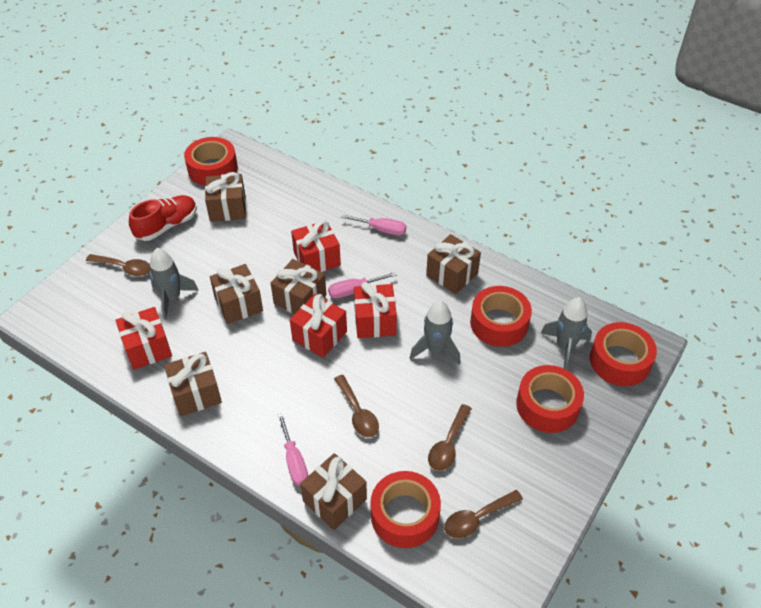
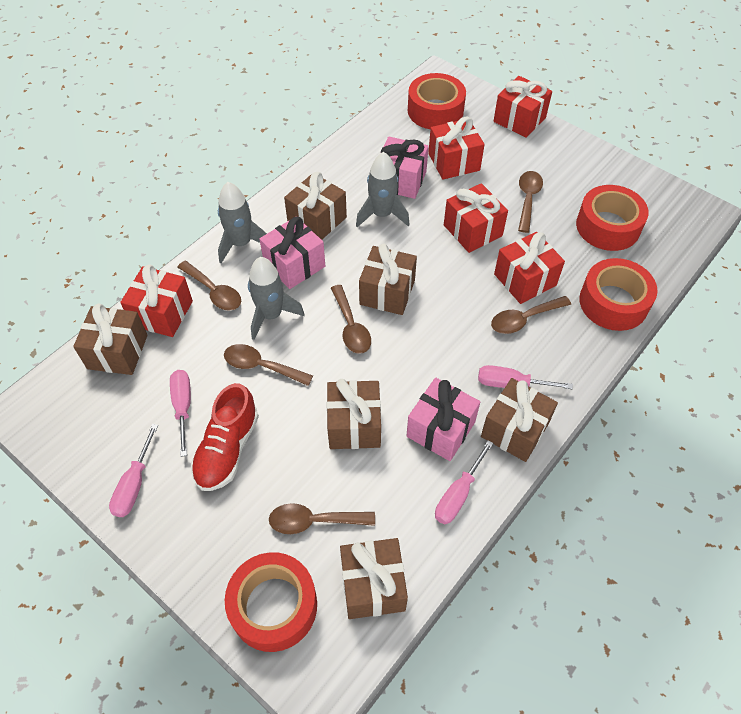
brown spoon: 4 -> 6
pink gift: 0 -> 3
pink screwdriver: 3 -> 4
red gift: 4 -> 5
red tape: 5 -> 4

